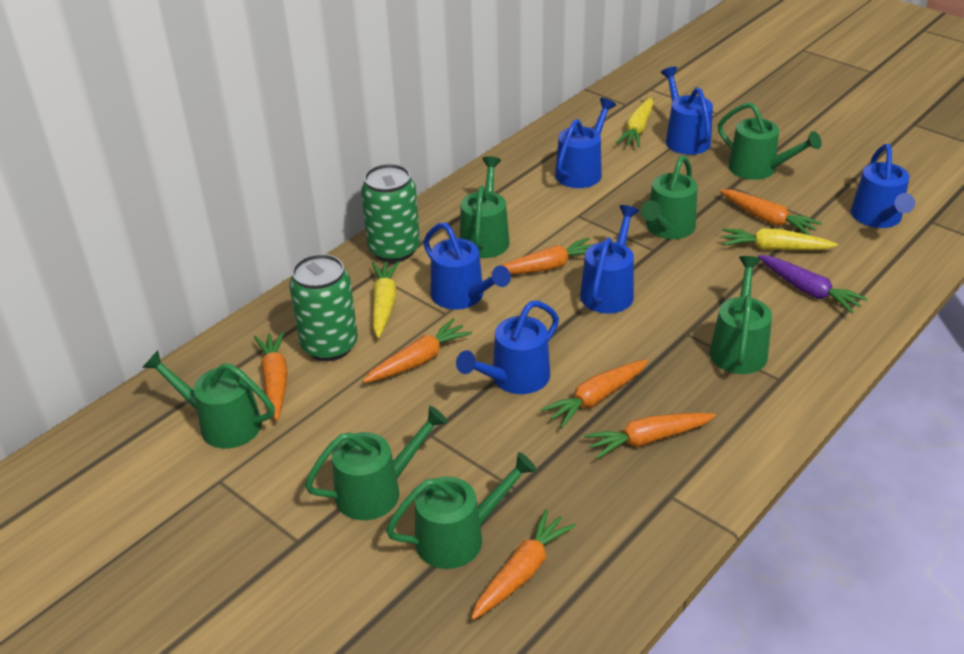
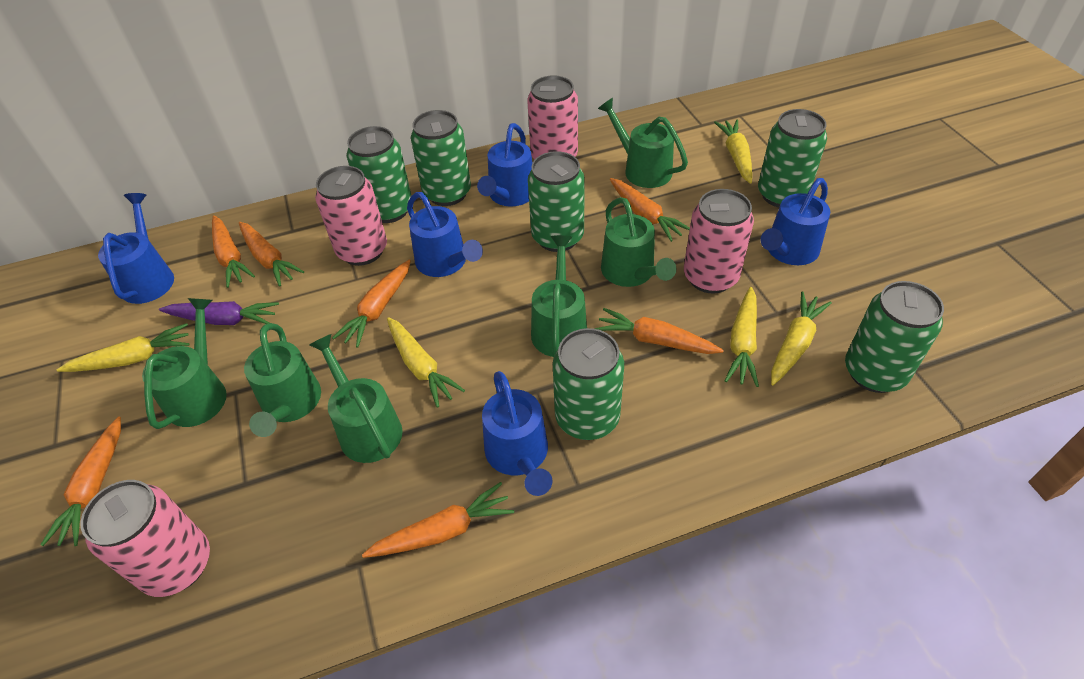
blue watering can: 6 -> 5
green can: 2 -> 6
green watering can: 7 -> 6
pink can: 0 -> 4
yellow carrot: 3 -> 5

